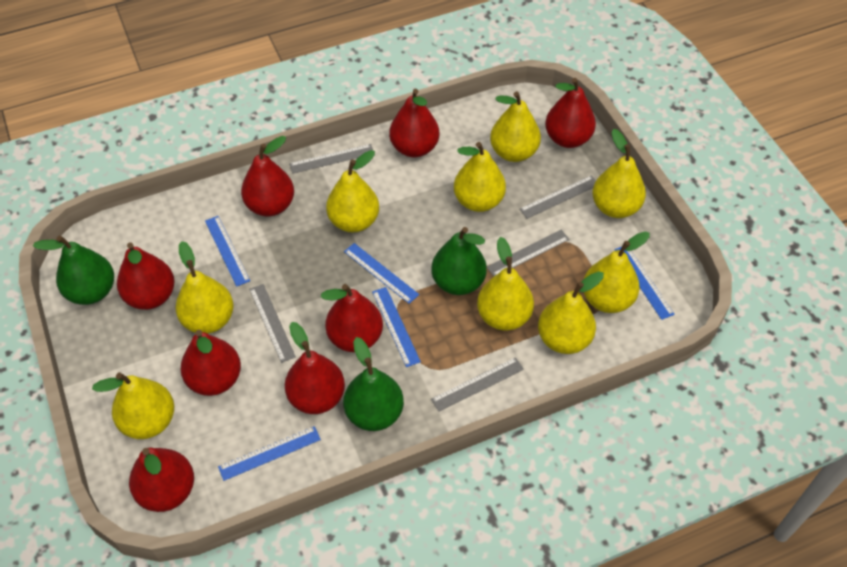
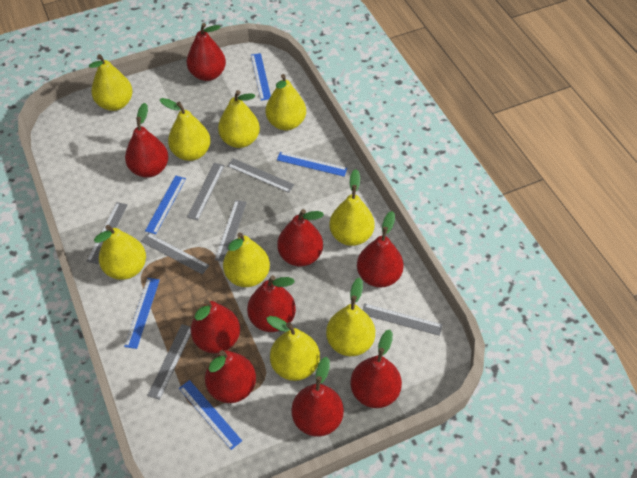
green pear: 3 -> 0
grey ruler: 5 -> 7
red pear: 8 -> 9

